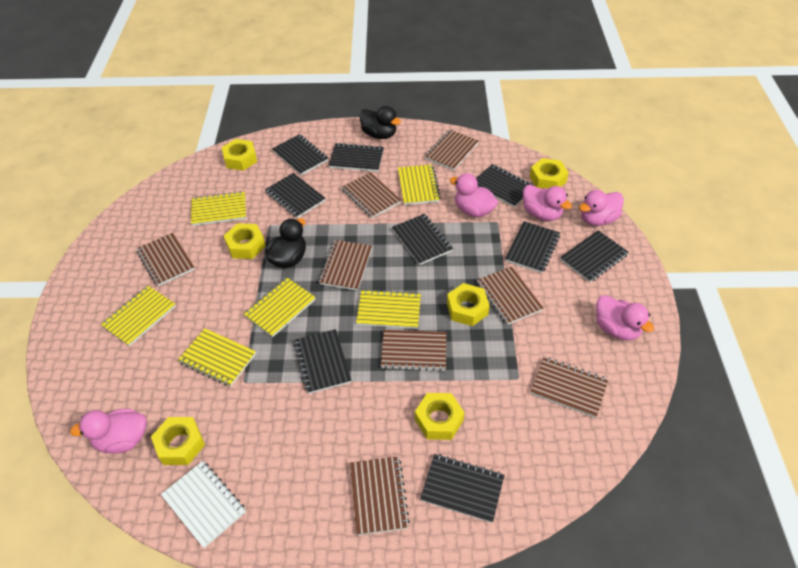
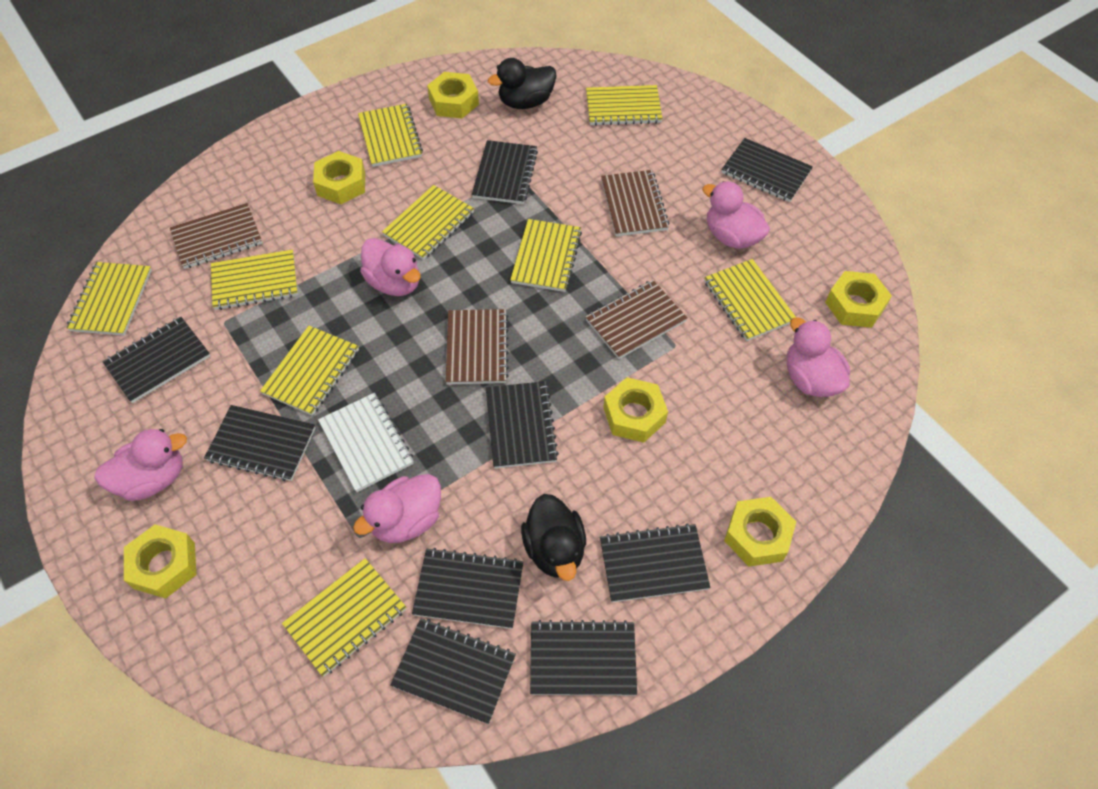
brown notebook: 8 -> 4
yellow notebook: 6 -> 9

